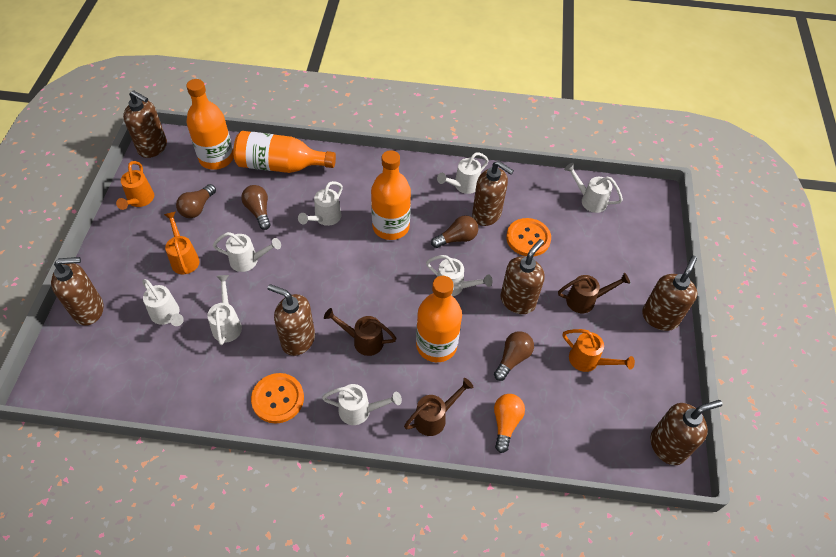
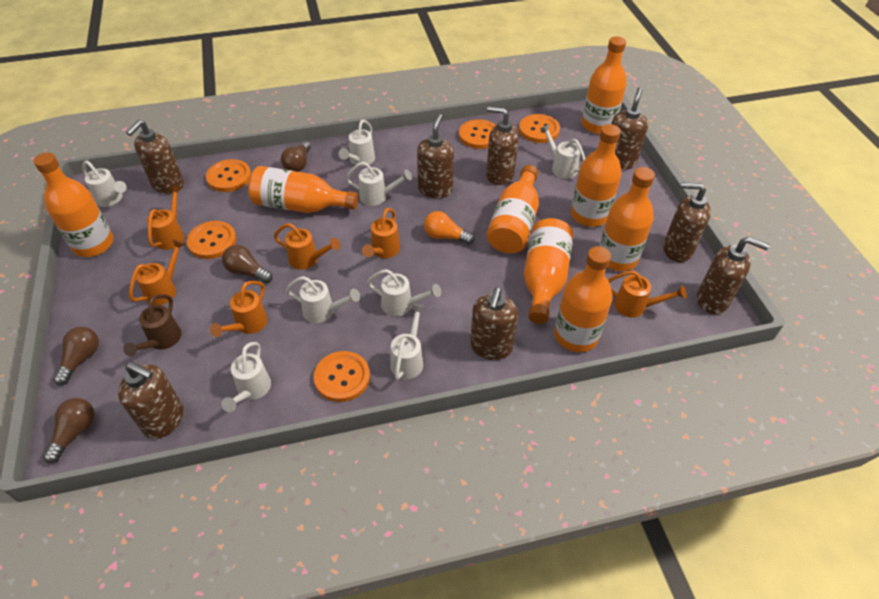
brown soap dispenser: 7 -> 8
brown watering can: 3 -> 1
orange bottle: 4 -> 8
orange button: 2 -> 5
orange watering can: 3 -> 6

